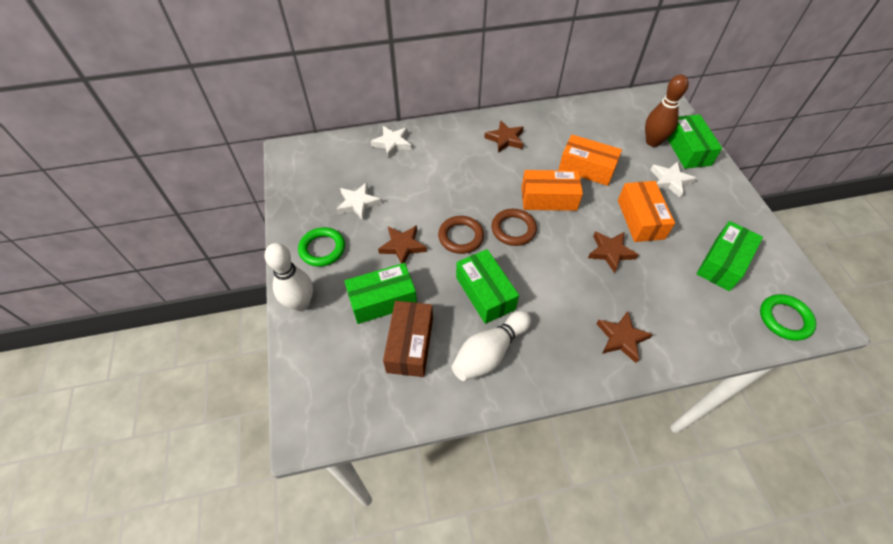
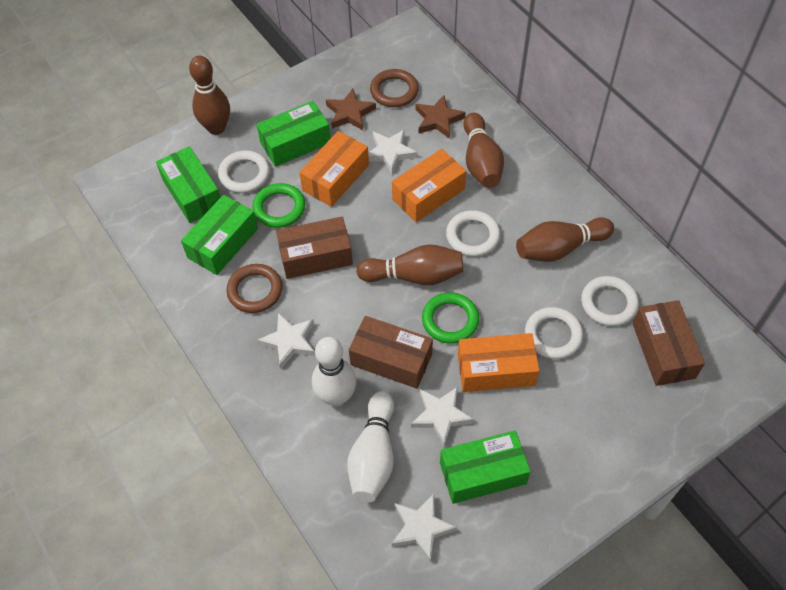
brown bowling pin: 1 -> 4
brown box: 1 -> 3
brown star: 4 -> 2
white ring: 0 -> 4
white star: 3 -> 4

